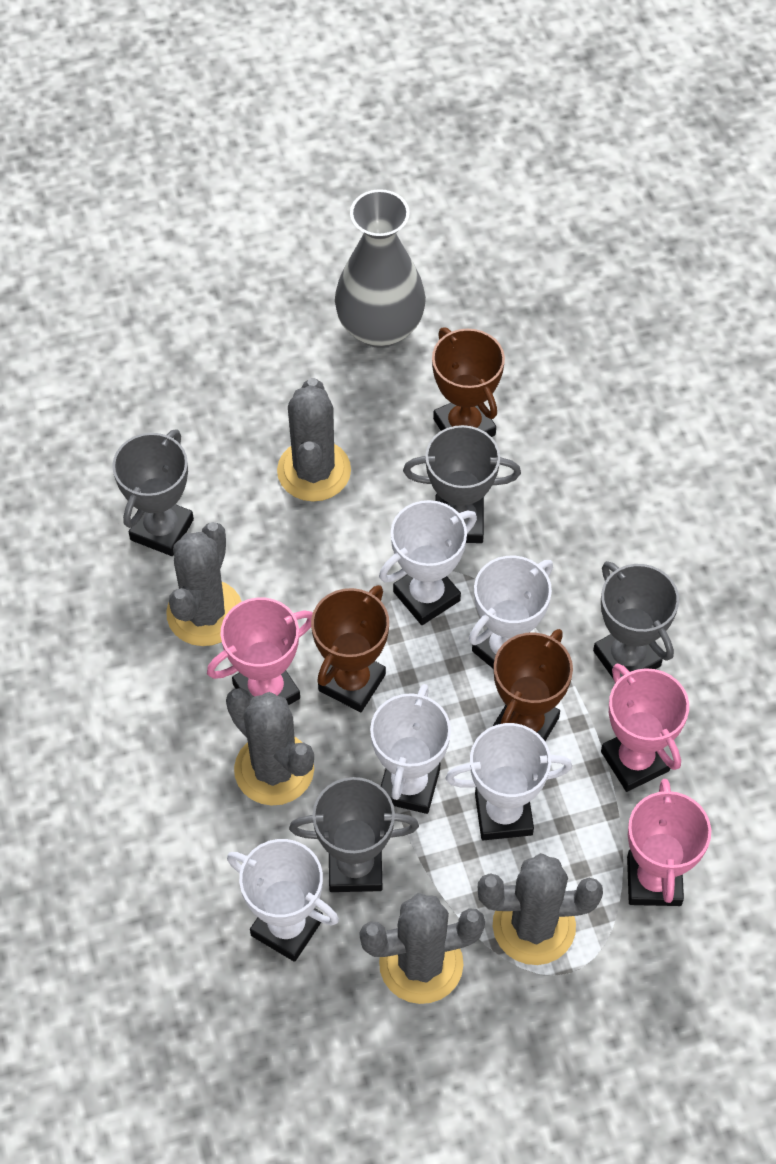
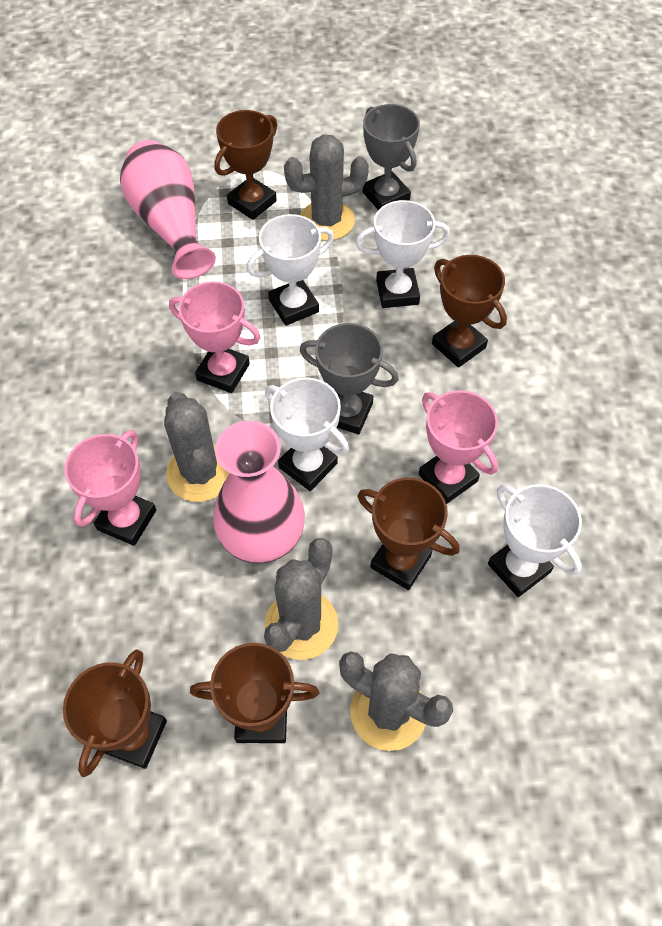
brown trophy: 3 -> 5
grey cactus: 5 -> 4
grey trophy: 4 -> 2
grey vase: 1 -> 0
pink vase: 0 -> 2
white trophy: 5 -> 4

